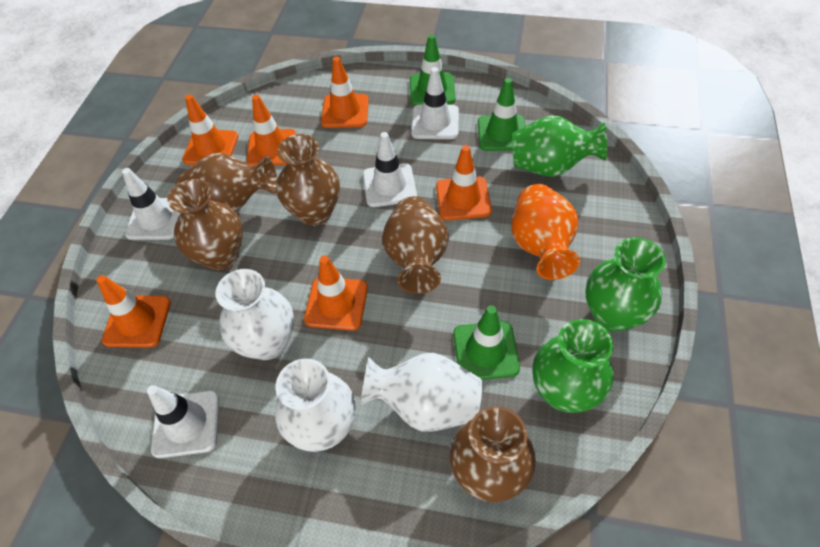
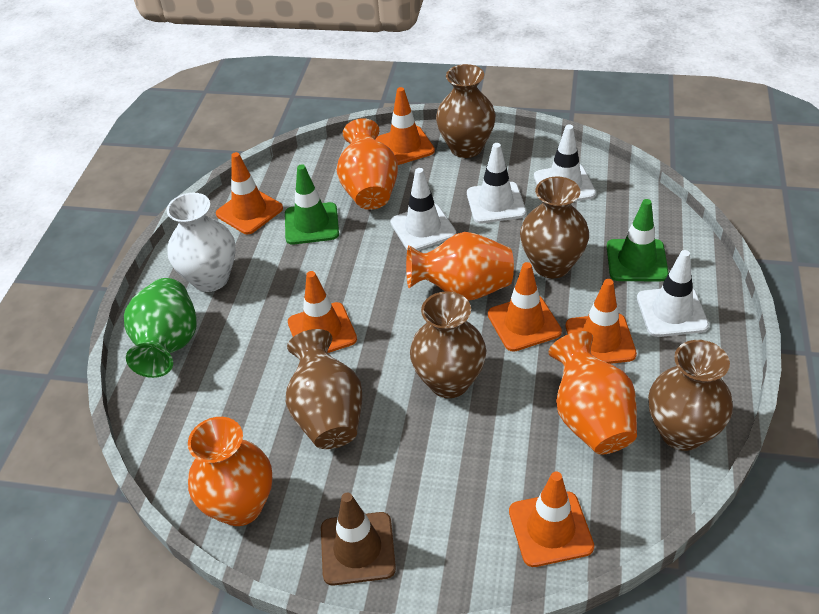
brown traffic cone: 0 -> 1
green traffic cone: 3 -> 2
green vase: 3 -> 1
orange vase: 1 -> 4
white vase: 3 -> 1

